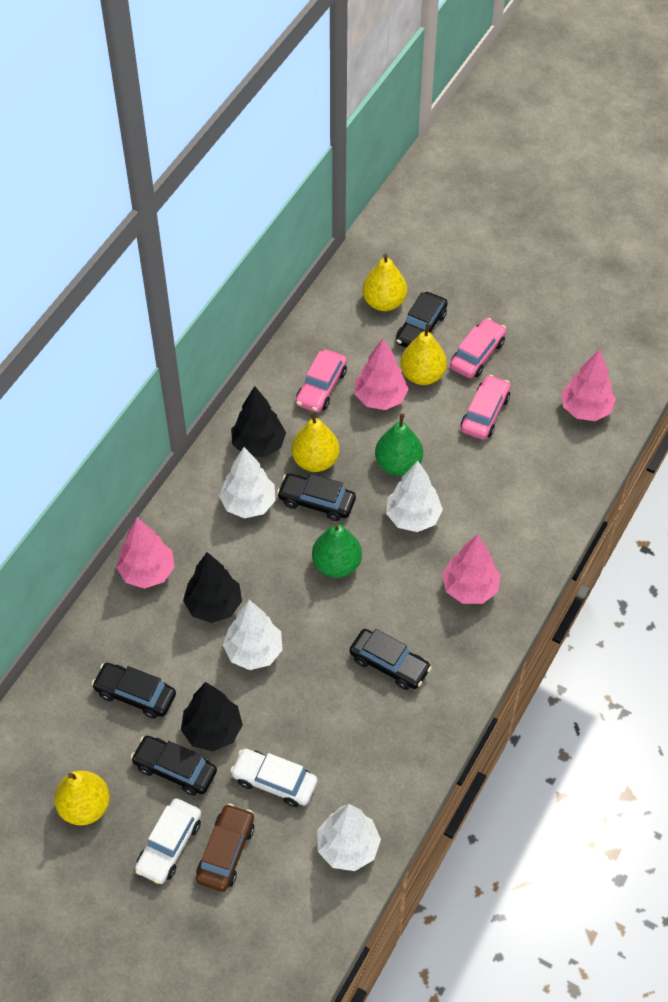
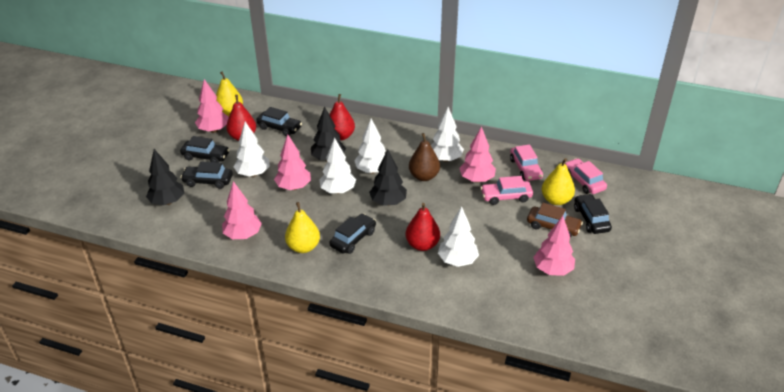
brown pear: 0 -> 1
green pear: 2 -> 0
pink tree: 4 -> 5
red pear: 0 -> 3
white car: 2 -> 0
white tree: 4 -> 5
yellow pear: 4 -> 3

